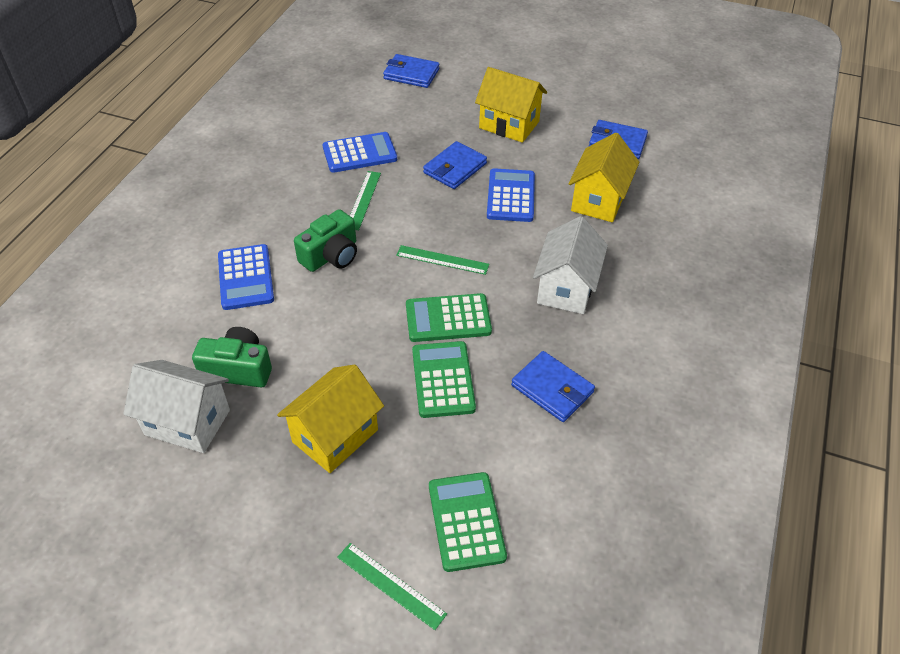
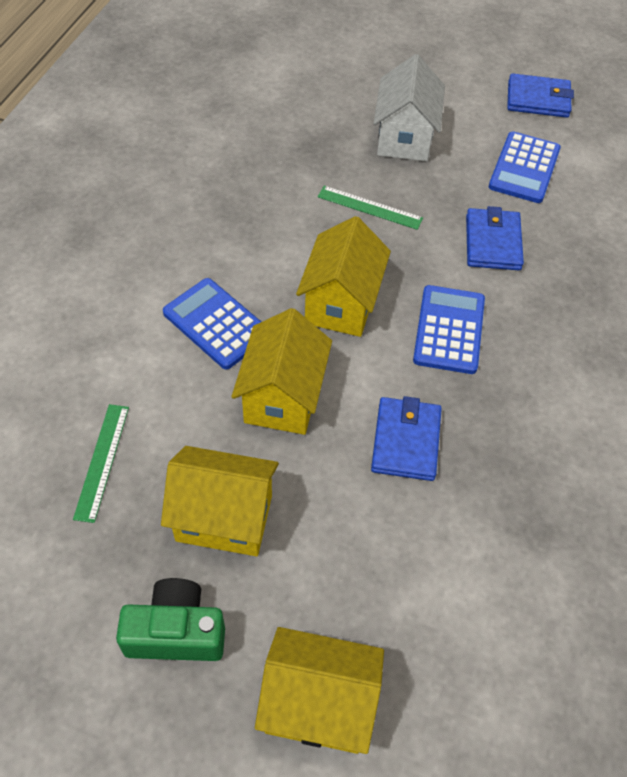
blue wallet: 4 -> 3
green calculator: 3 -> 0
green camera: 2 -> 1
green ruler: 3 -> 2
white house: 2 -> 1
yellow house: 3 -> 4

